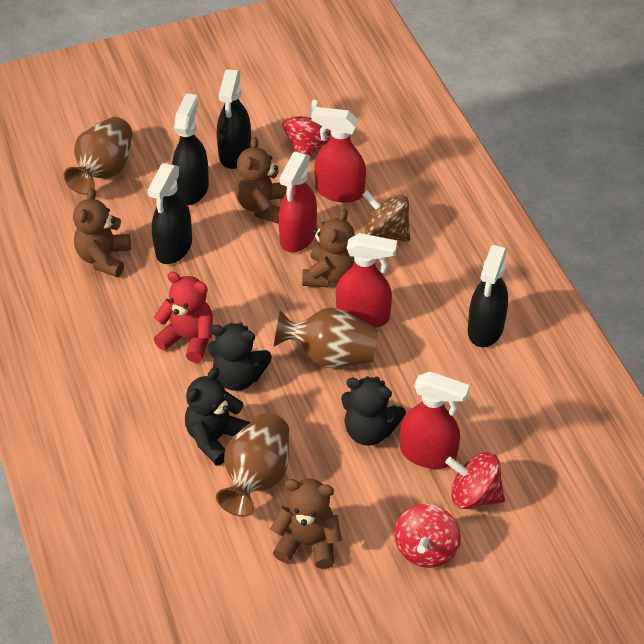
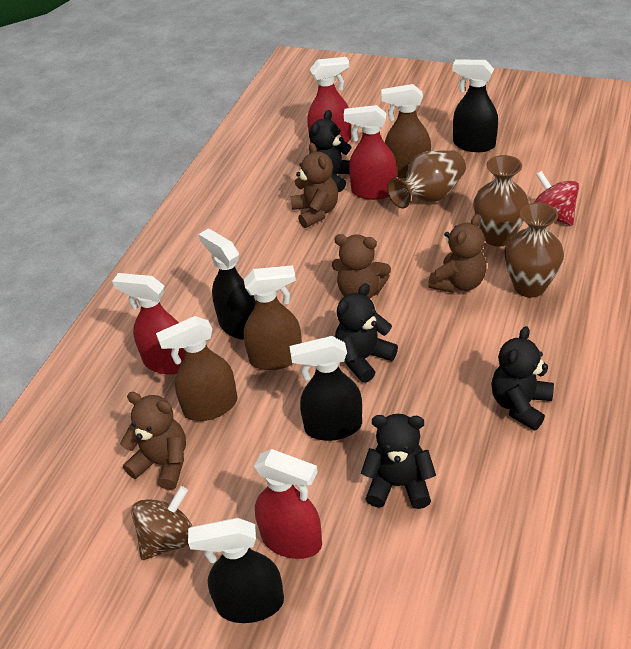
black teddy bear: 3 -> 4
brown spray bottle: 0 -> 3
red spinning top: 3 -> 1
red teddy bear: 1 -> 0

